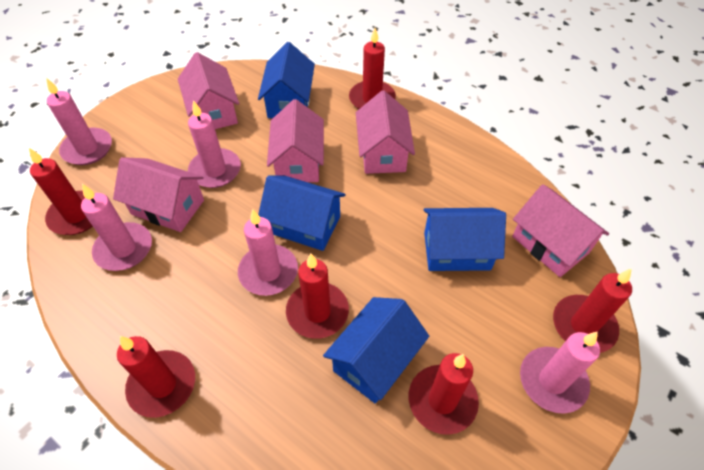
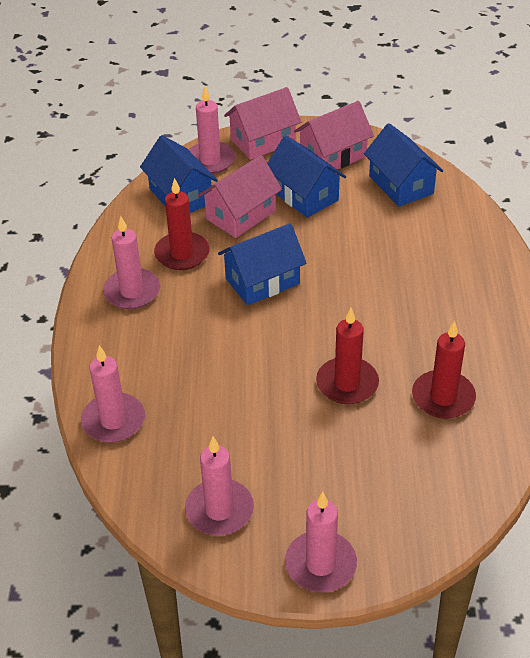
pink house: 5 -> 3
red candle: 6 -> 3

